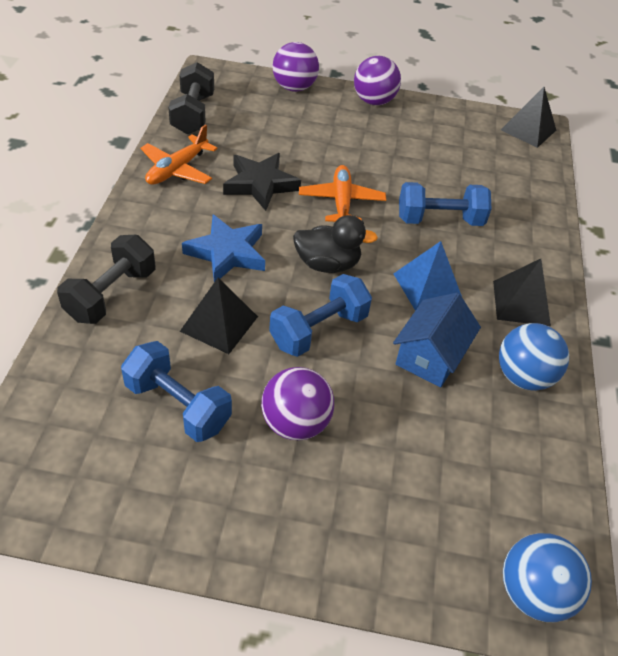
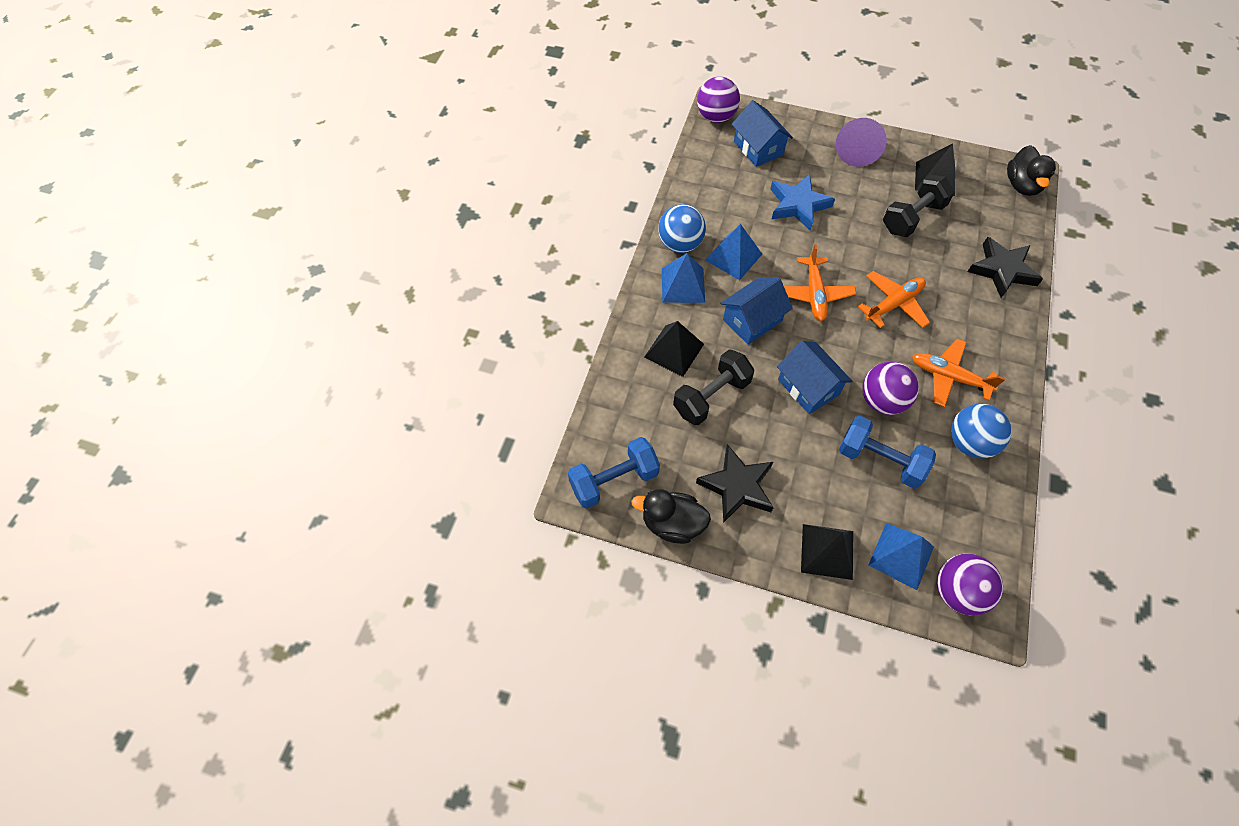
black duck: 1 -> 2
black star: 1 -> 2
blue dumbbell: 3 -> 2
blue house: 1 -> 3
blue pyramid: 1 -> 3
orange plane: 2 -> 3
purple cone: 0 -> 1

